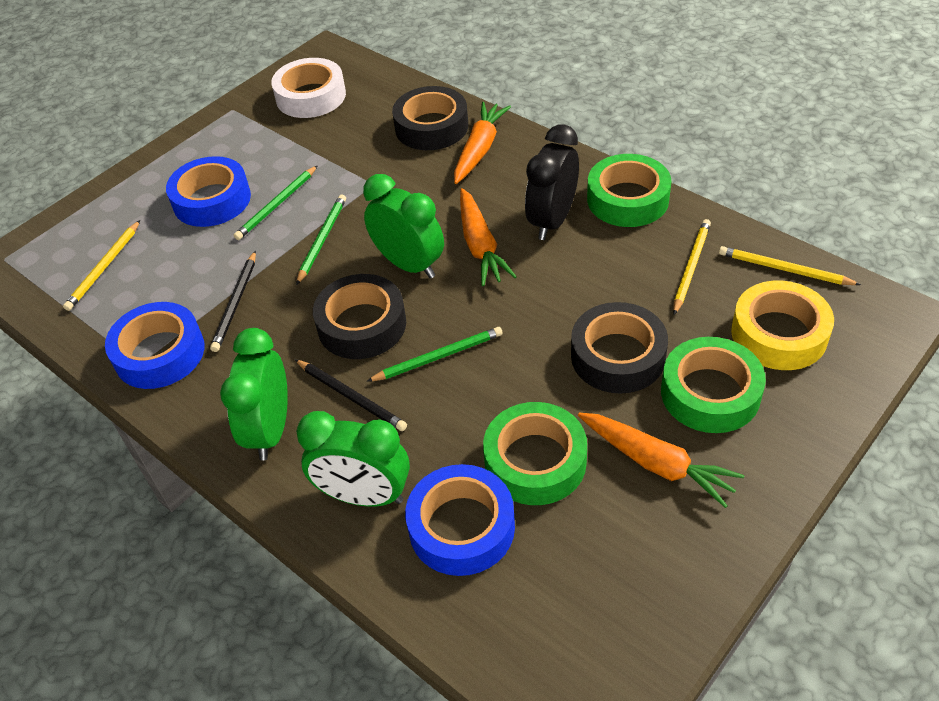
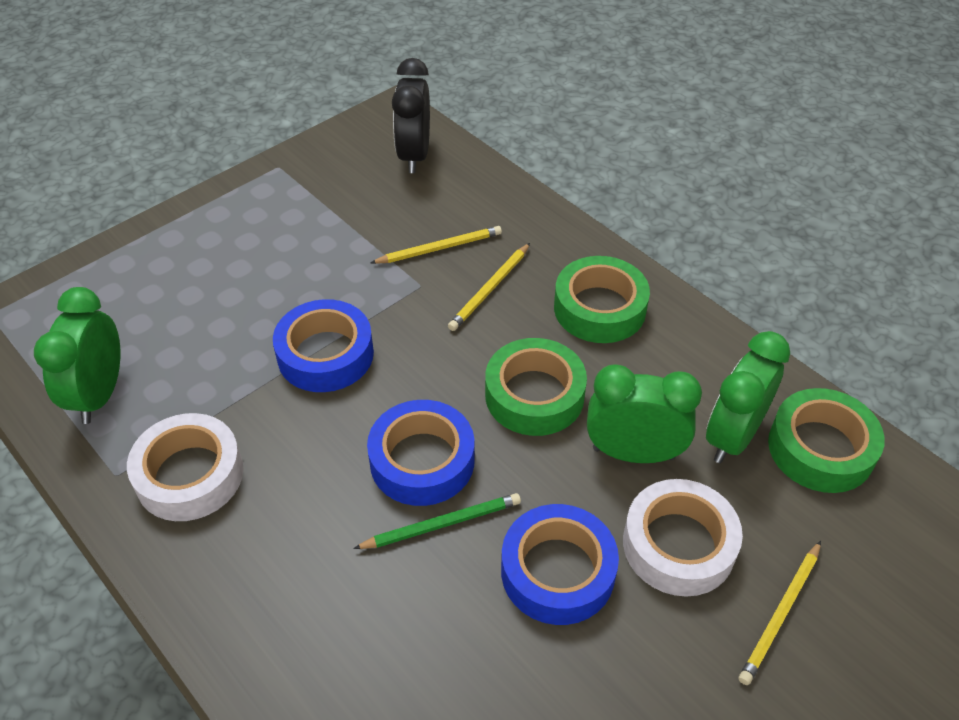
black pencil: 2 -> 0
black tape: 3 -> 0
green pencil: 3 -> 1
orange carrot: 3 -> 0
white tape: 1 -> 2
yellow tape: 1 -> 0

